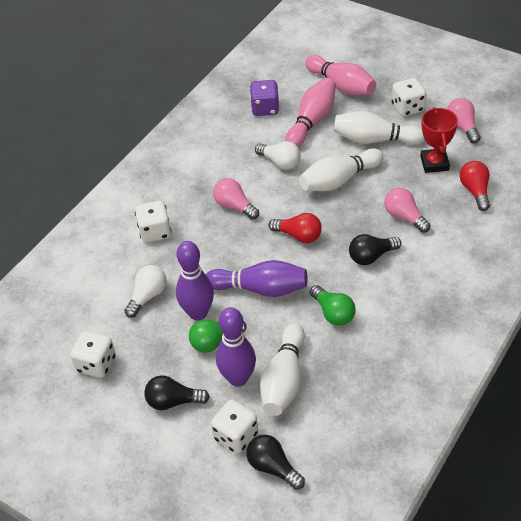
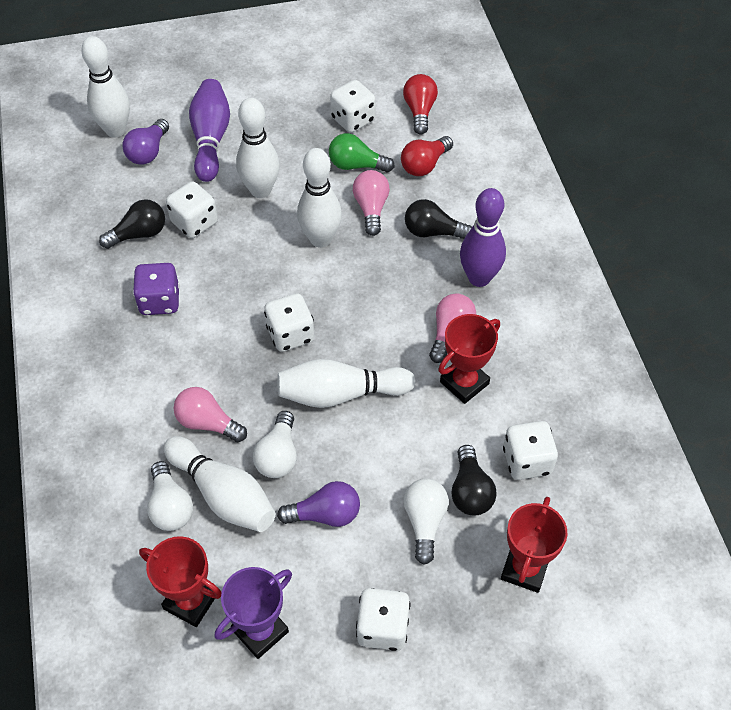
green light bulb: 2 -> 1
pink bowling pin: 2 -> 0
purple bowling pin: 3 -> 2
purple light bulb: 0 -> 2
purple trophy: 0 -> 1
red trophy: 1 -> 3
white bowling pin: 3 -> 5
white dice: 4 -> 5
white light bulb: 2 -> 3

